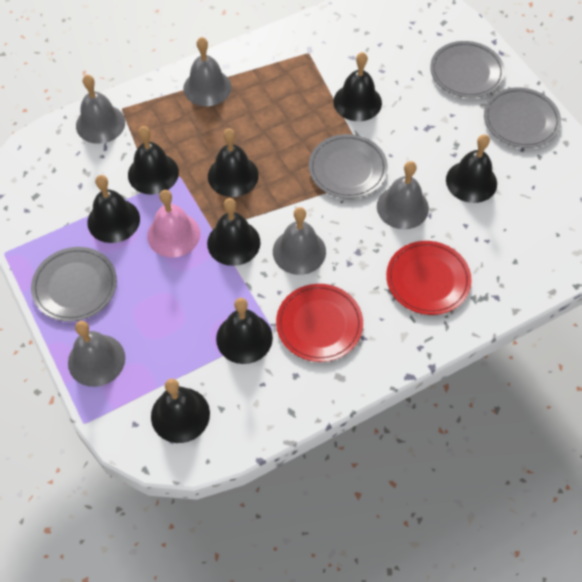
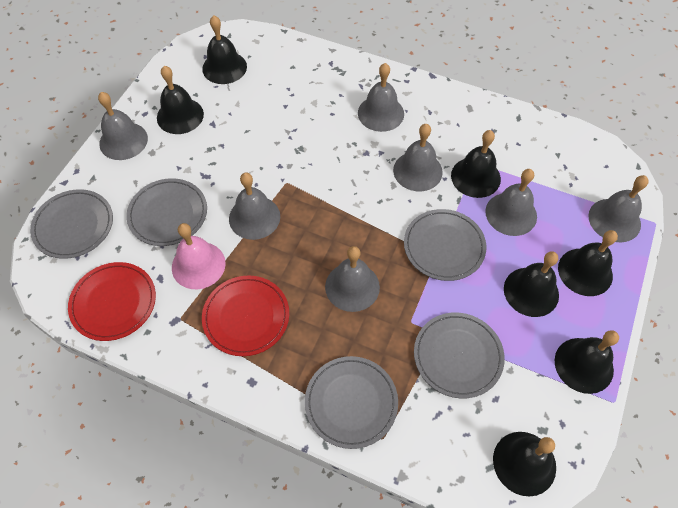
black bell: 8 -> 7
grey bell: 5 -> 7
grey plate: 4 -> 5

